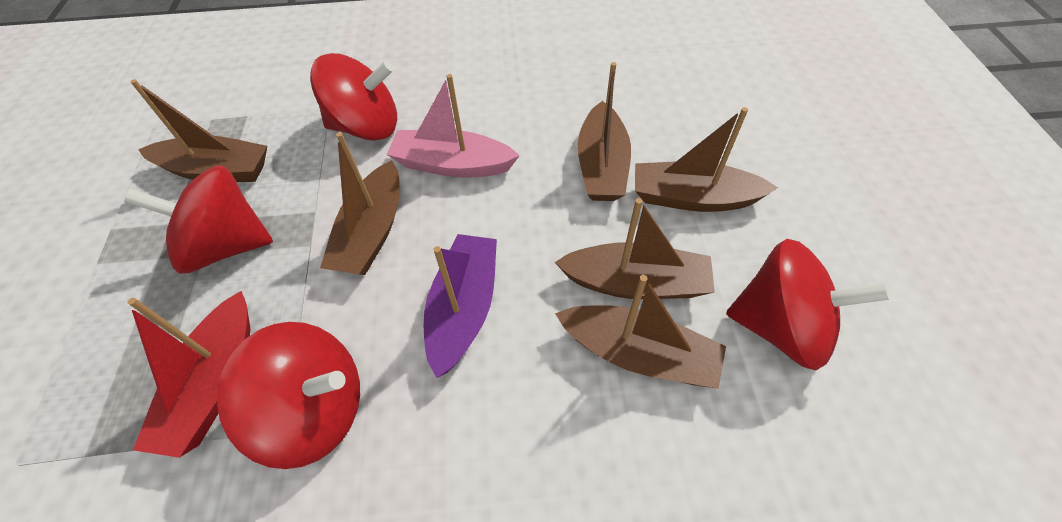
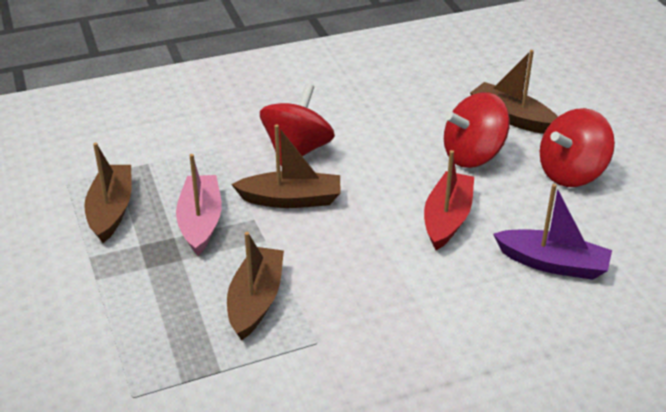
brown boat: 6 -> 4
red spinning top: 4 -> 3

